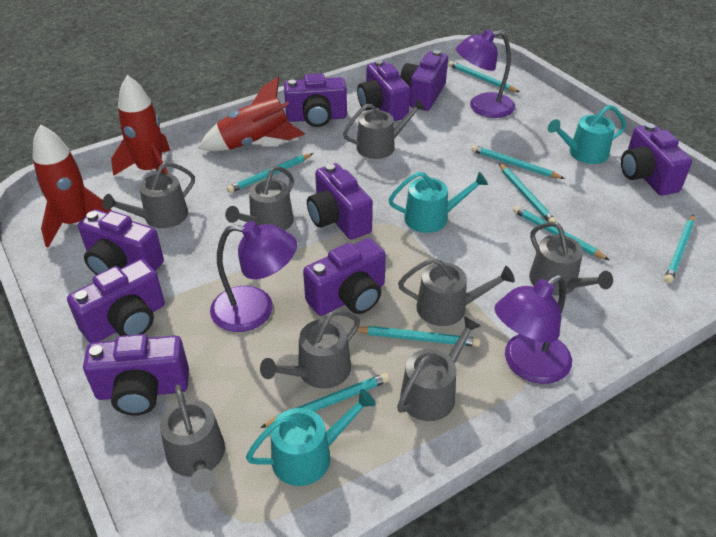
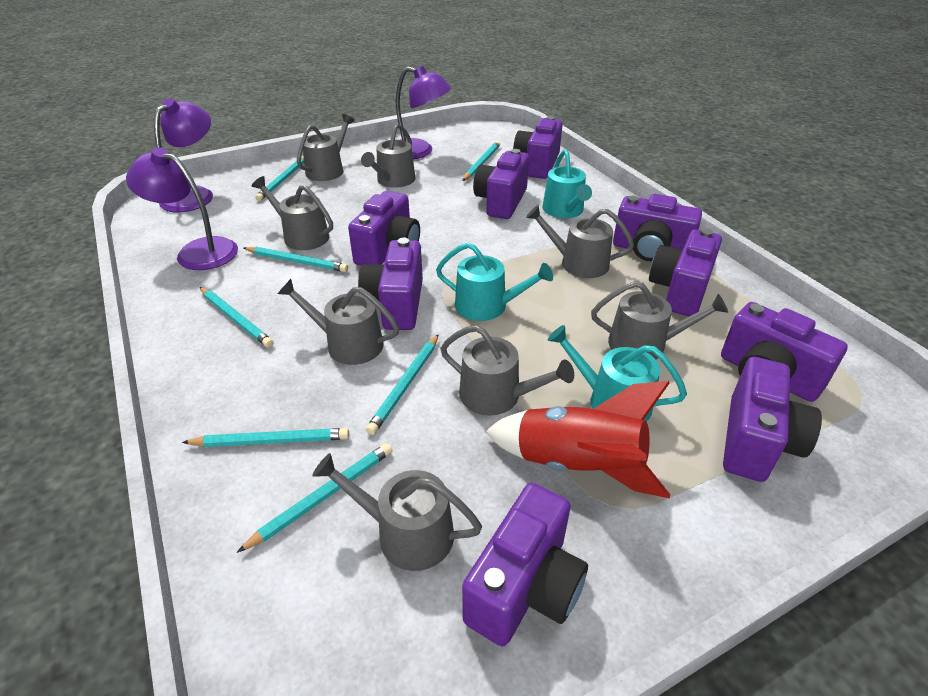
red rocket: 3 -> 1
turquoise pencil: 8 -> 7

